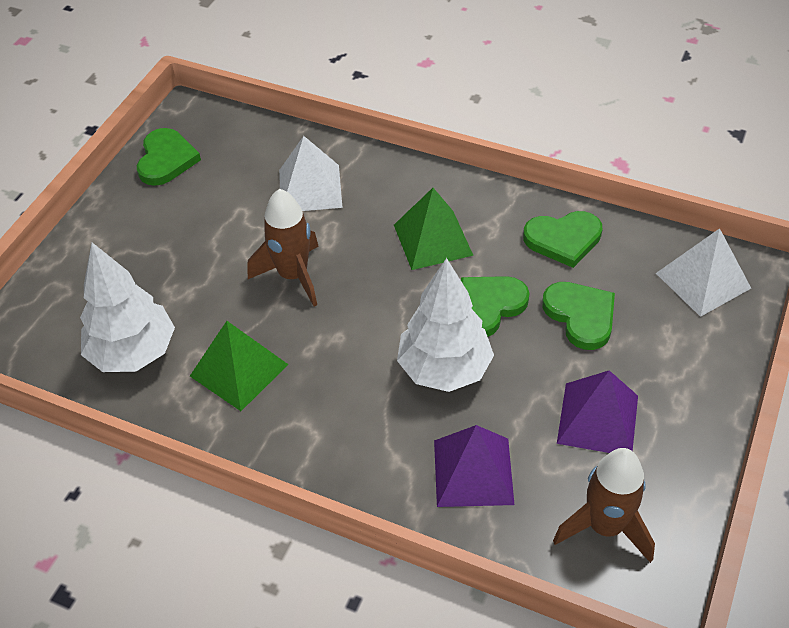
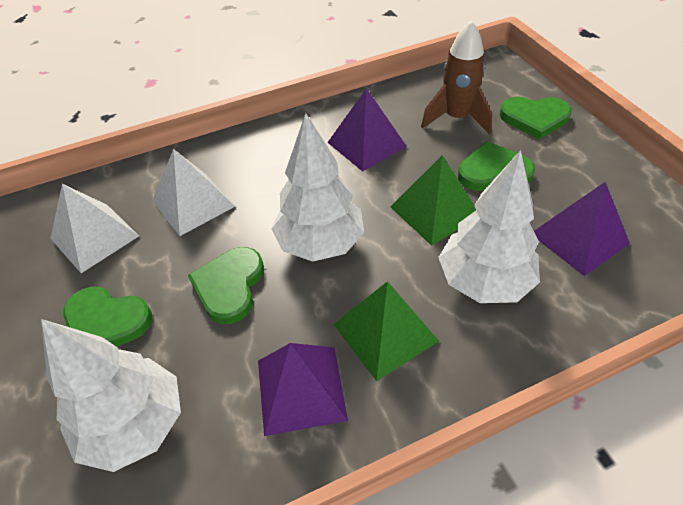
brown rocket: 2 -> 1
purple pyramid: 2 -> 3
white tree: 2 -> 3

